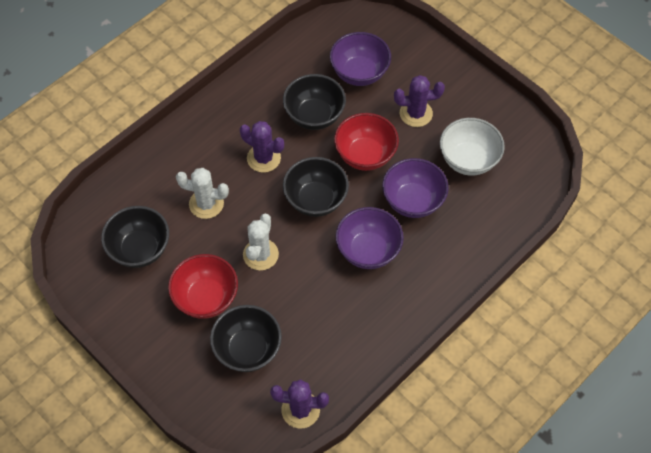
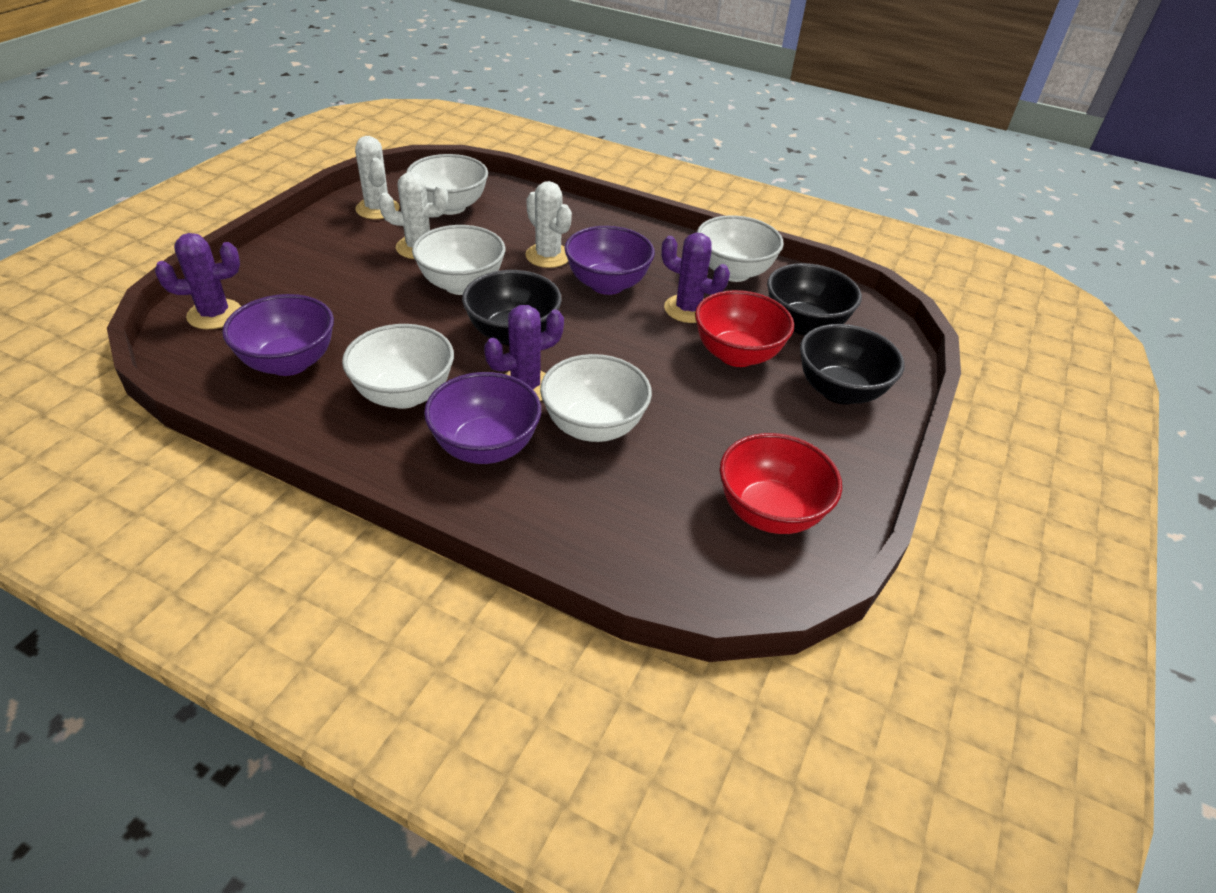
black bowl: 4 -> 3
white bowl: 1 -> 5
white cactus: 2 -> 3

